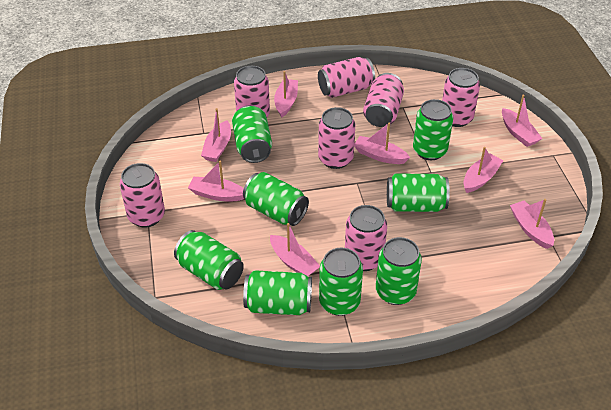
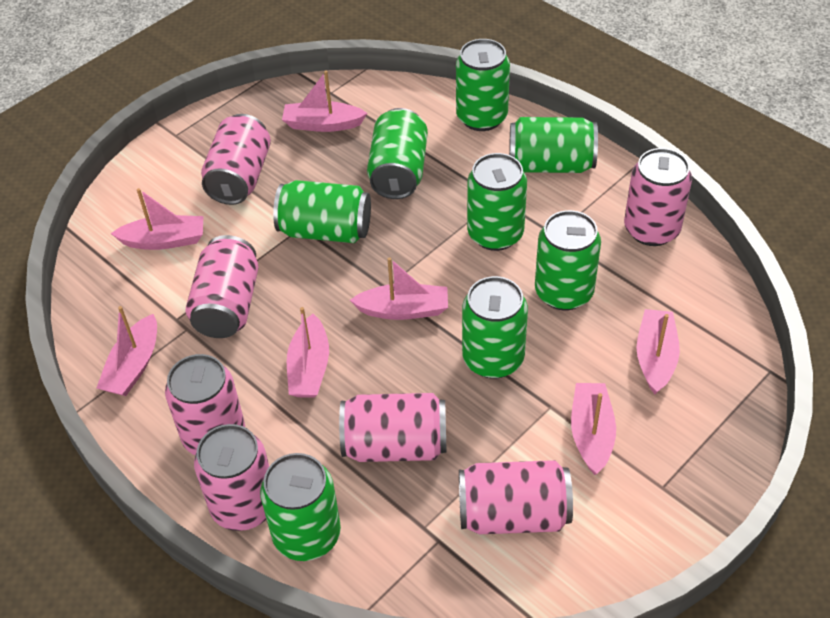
pink boat: 8 -> 7

